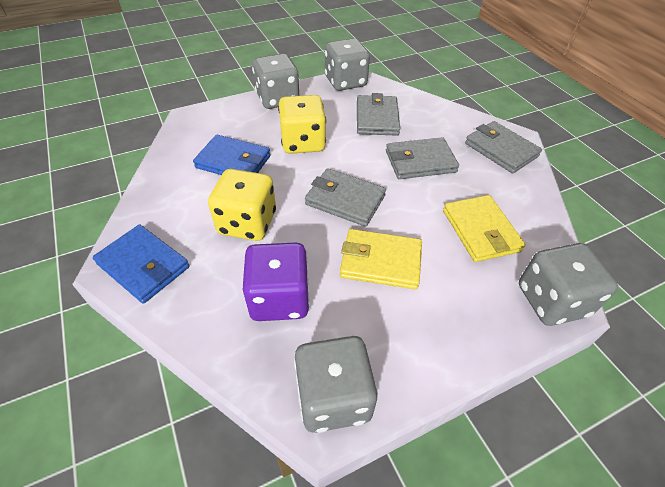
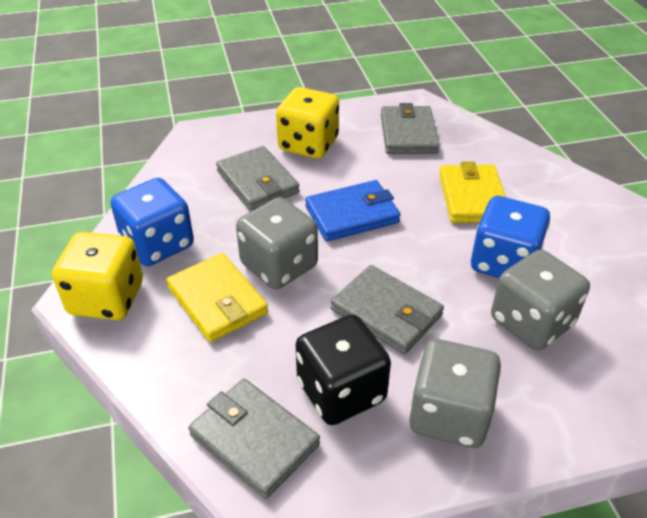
black dice: 0 -> 1
blue dice: 0 -> 2
blue wallet: 2 -> 1
grey dice: 4 -> 3
purple dice: 1 -> 0

